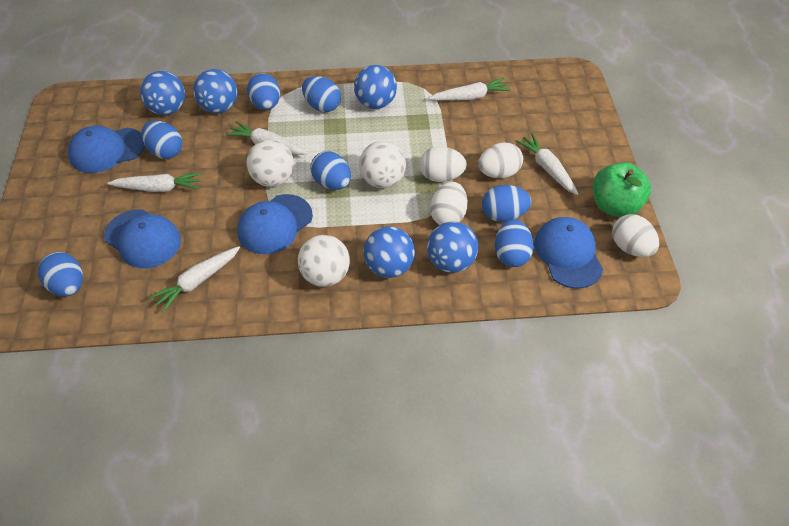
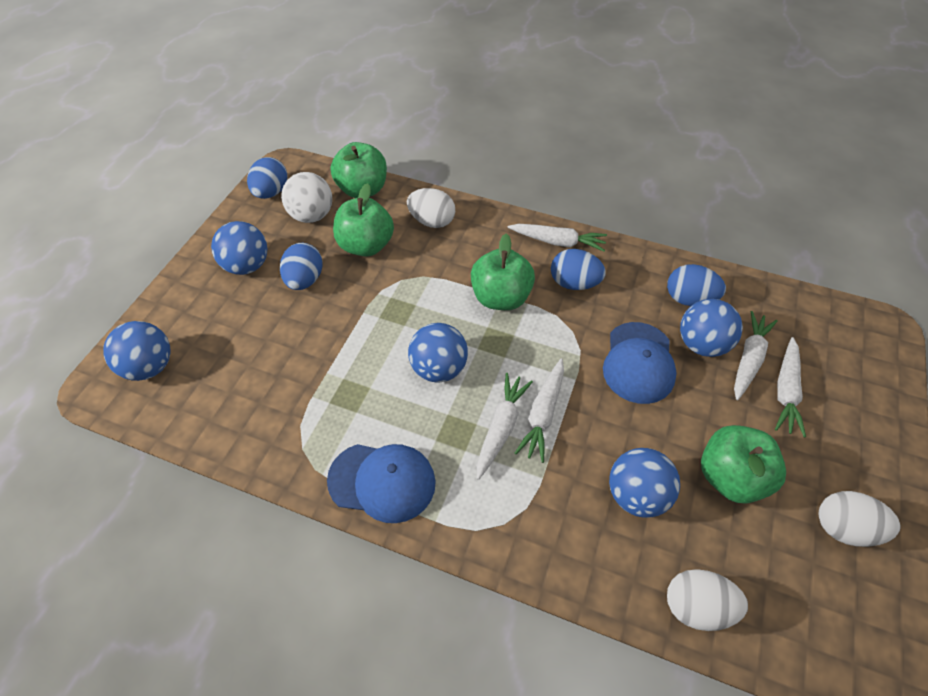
blue cap: 4 -> 2
blue egg: 7 -> 4
green apple: 1 -> 4
white ball: 3 -> 1
white egg: 4 -> 3

